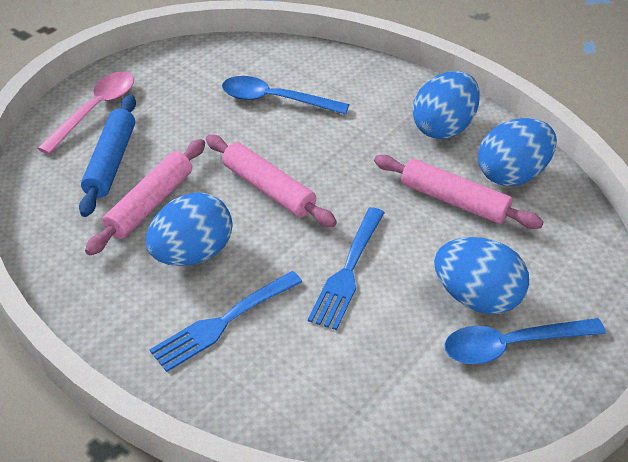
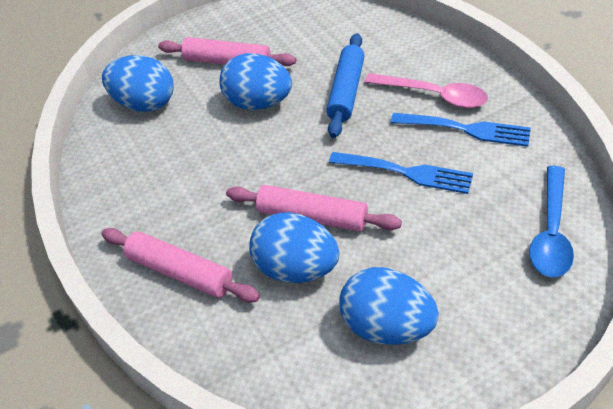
blue spoon: 2 -> 1

